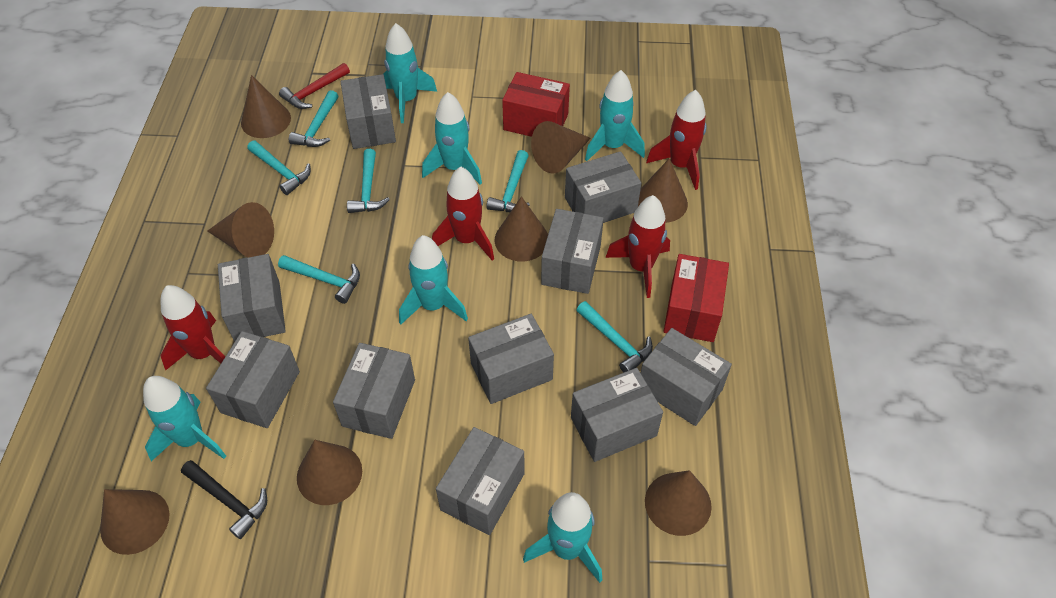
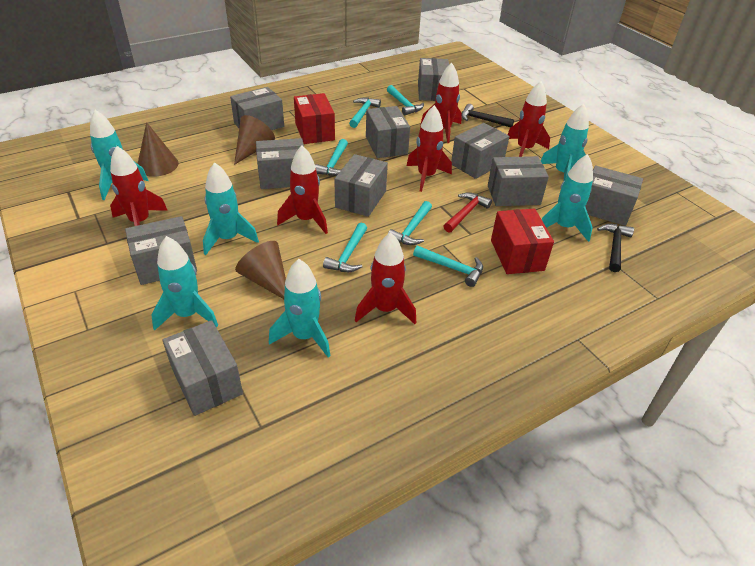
black hammer: 1 -> 2
brown cone: 8 -> 3
red rocket: 4 -> 6

